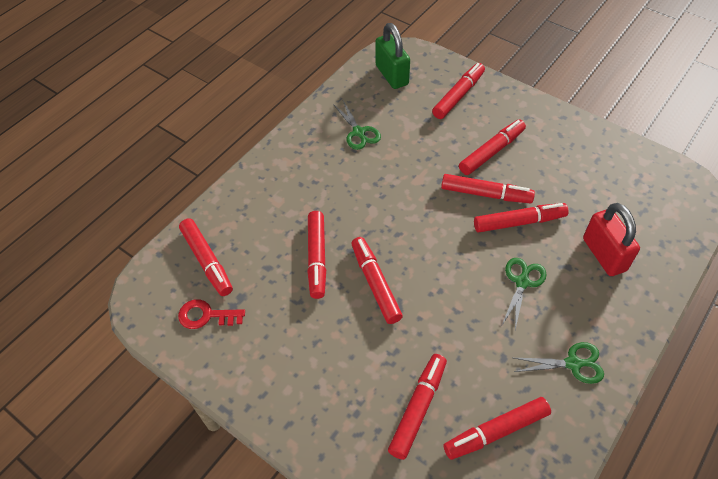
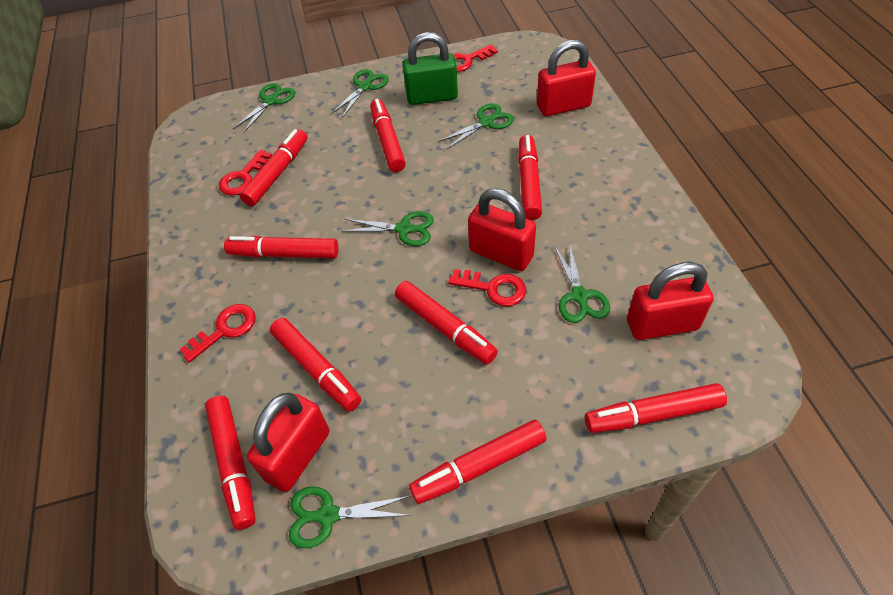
green scissors: 3 -> 6
red key: 1 -> 4
red padlock: 1 -> 4

